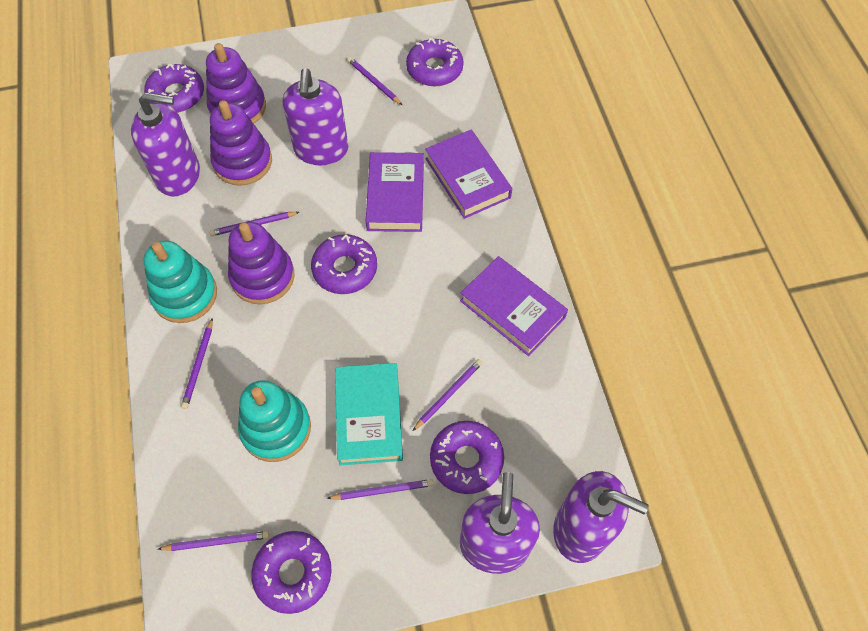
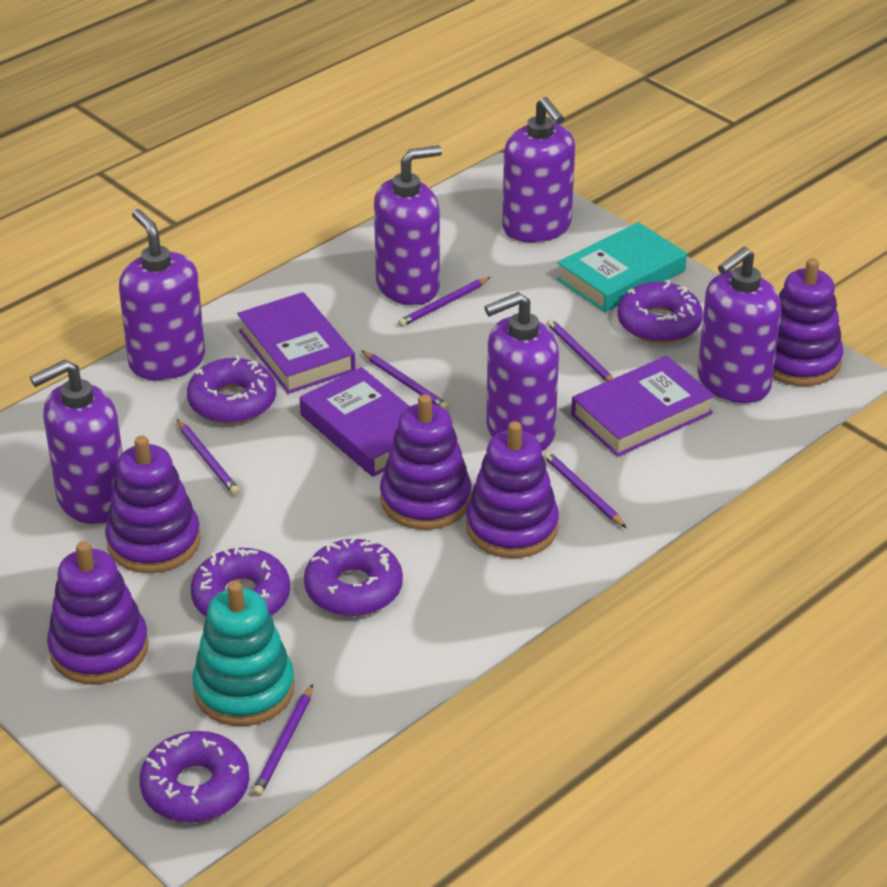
purple soap dispenser: 4 -> 6
purple stacking toy: 3 -> 5
turquoise stacking toy: 2 -> 1

